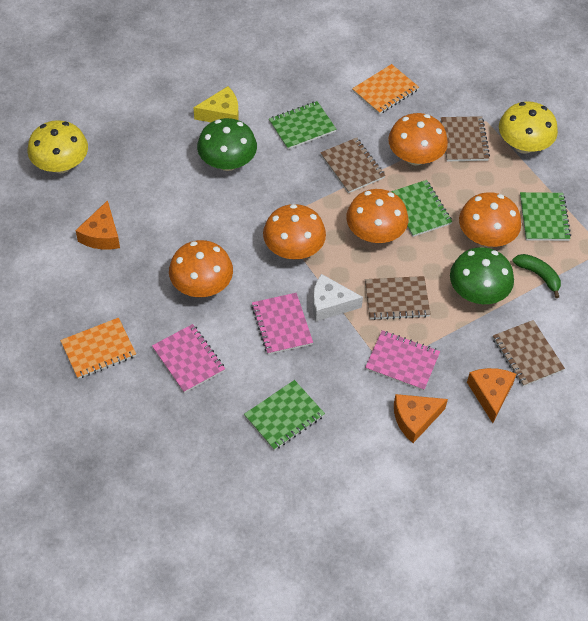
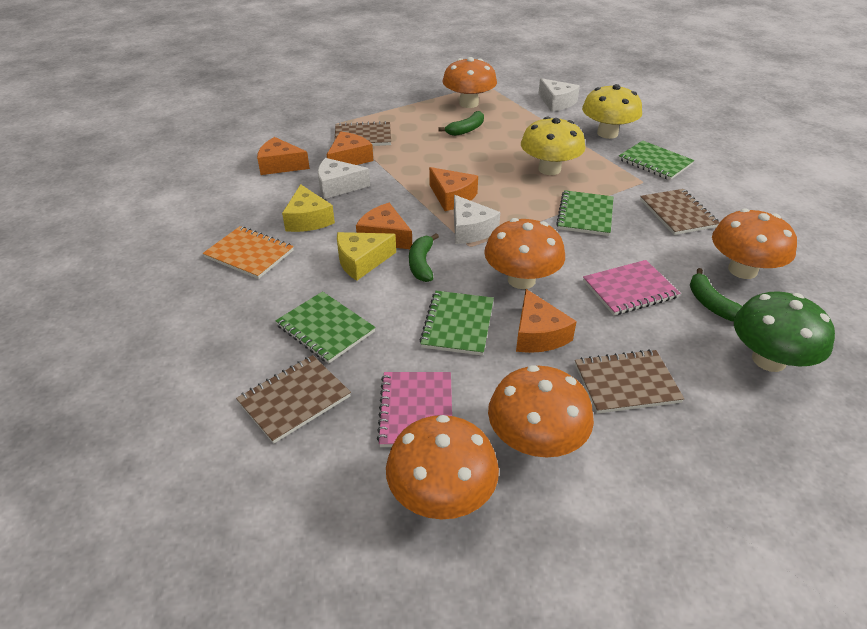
green banana: 1 -> 3
green mushroom: 2 -> 1
orange cheese: 3 -> 5
orange notebook: 2 -> 1
pink notebook: 3 -> 2
white cheese: 1 -> 3
yellow cheese: 1 -> 2

